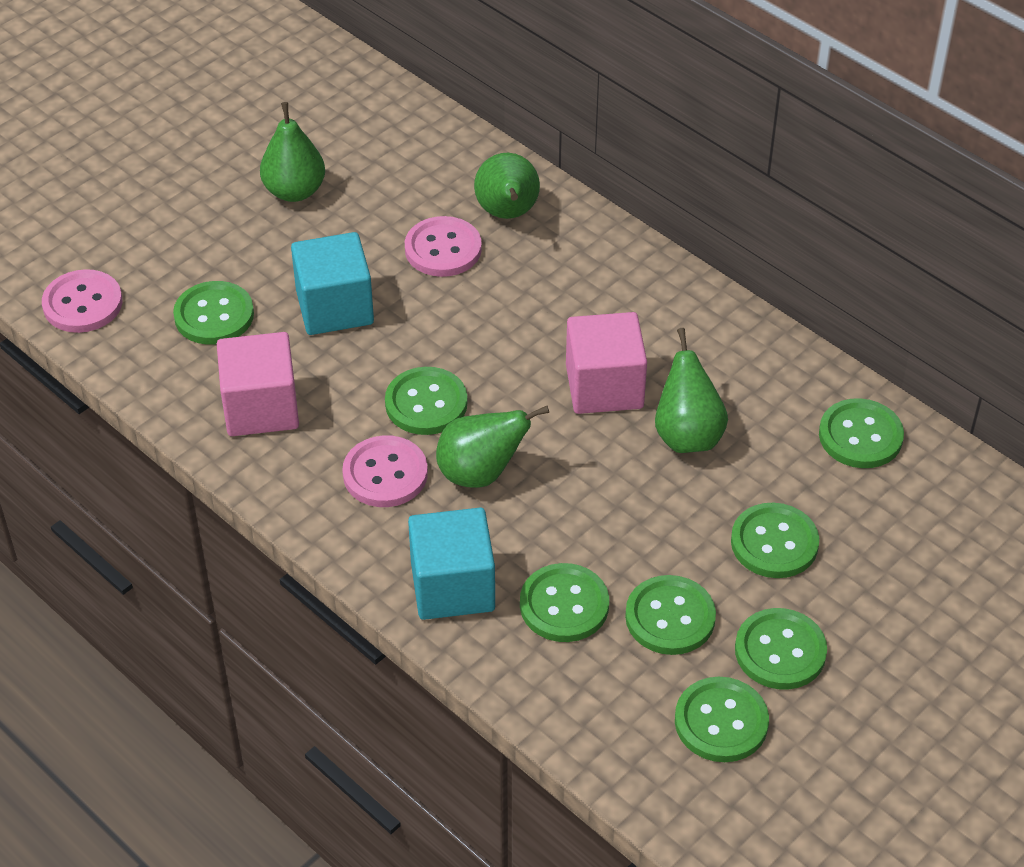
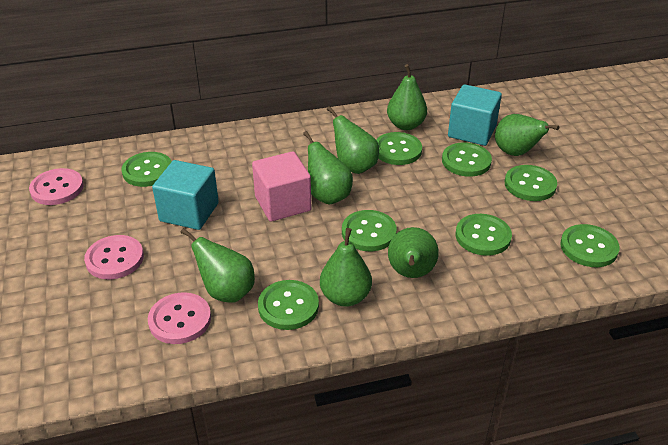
green pear: 4 -> 7
pink cube: 2 -> 1

